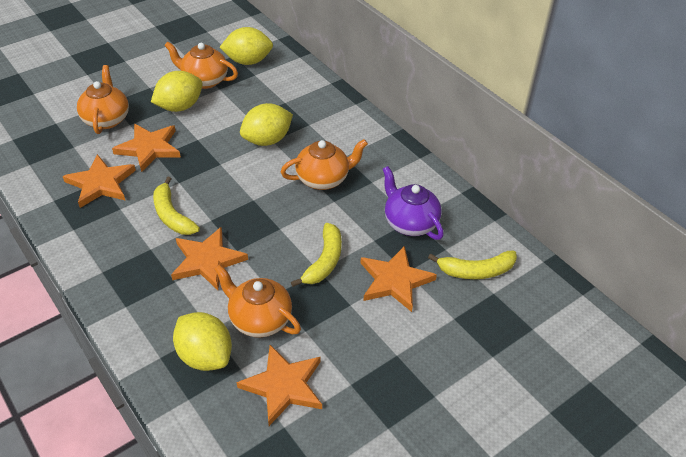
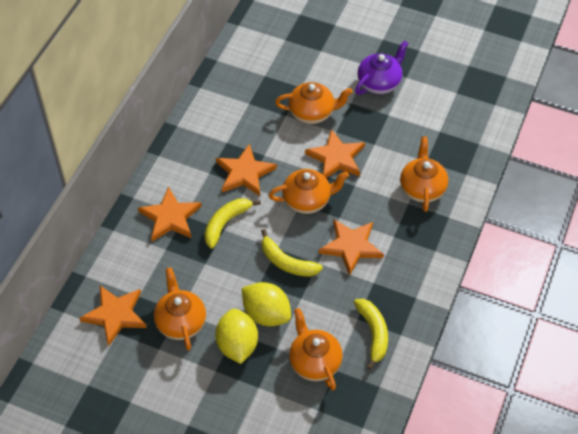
orange teapot: 4 -> 5
yellow lemon: 4 -> 2

